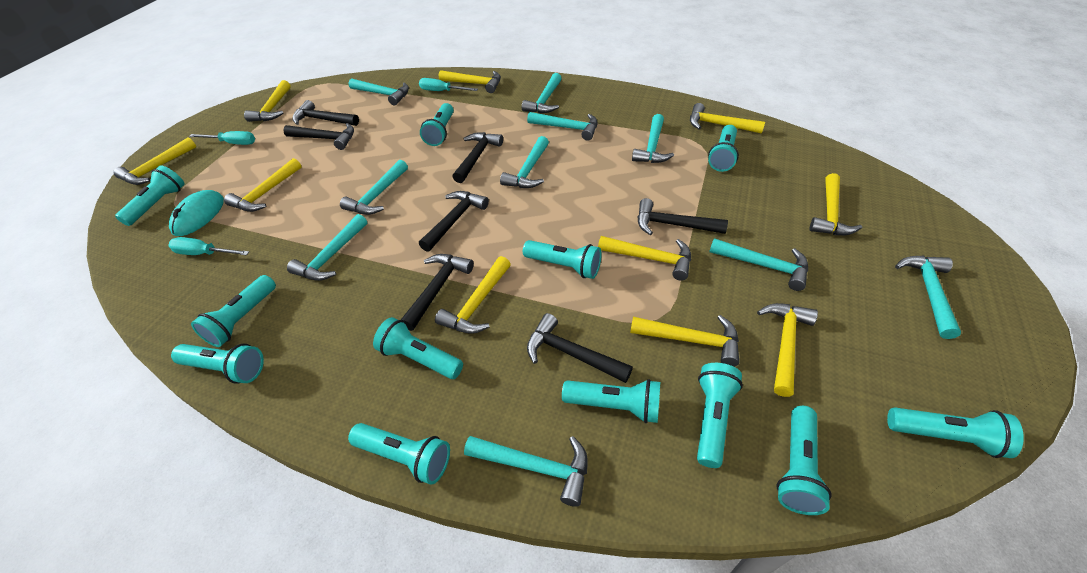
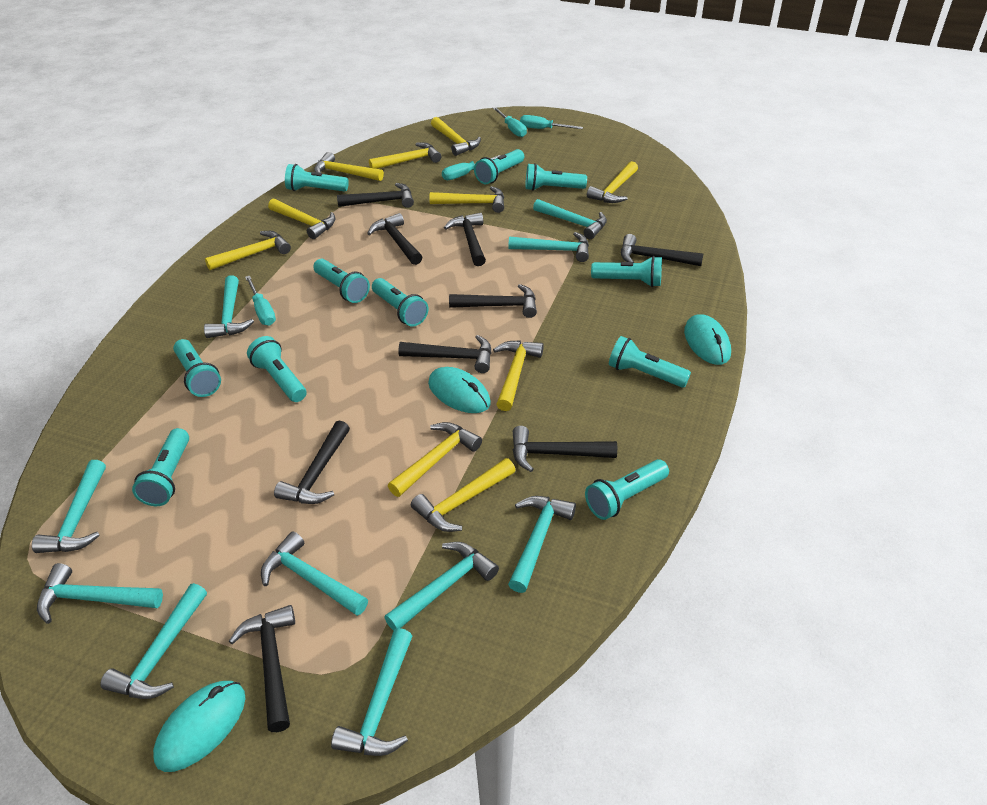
black hammer: 7 -> 9
turquoise flashlight: 12 -> 11
turquoise mouse: 1 -> 3
turquoise screwdriver: 3 -> 4

